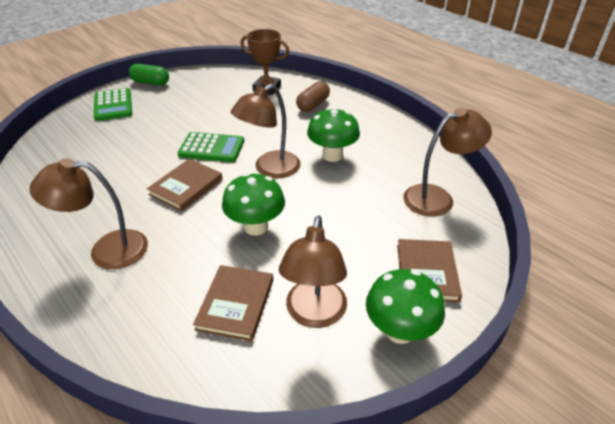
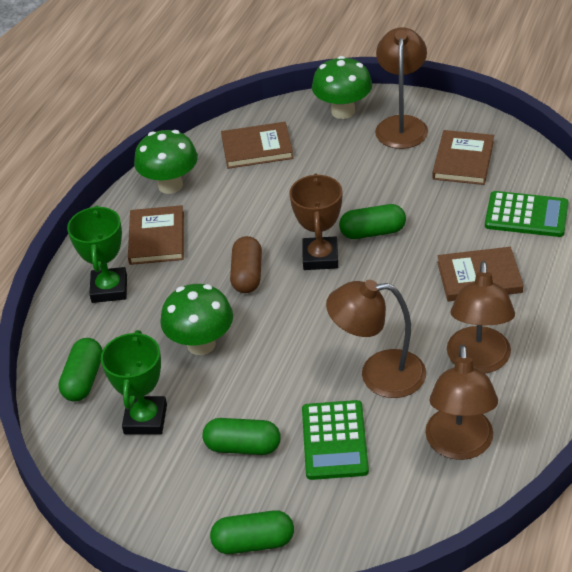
brown book: 3 -> 4
green capsule: 1 -> 4
green trophy: 0 -> 2

